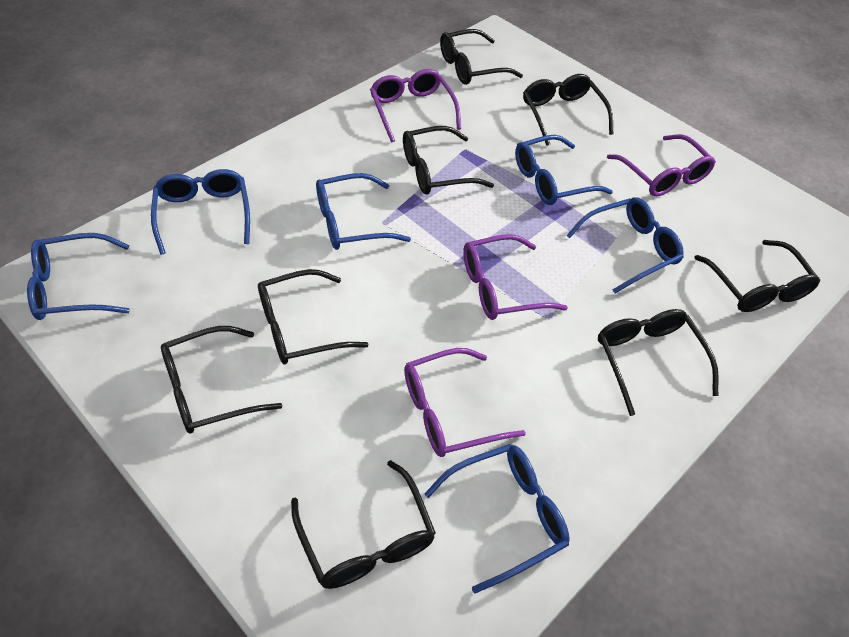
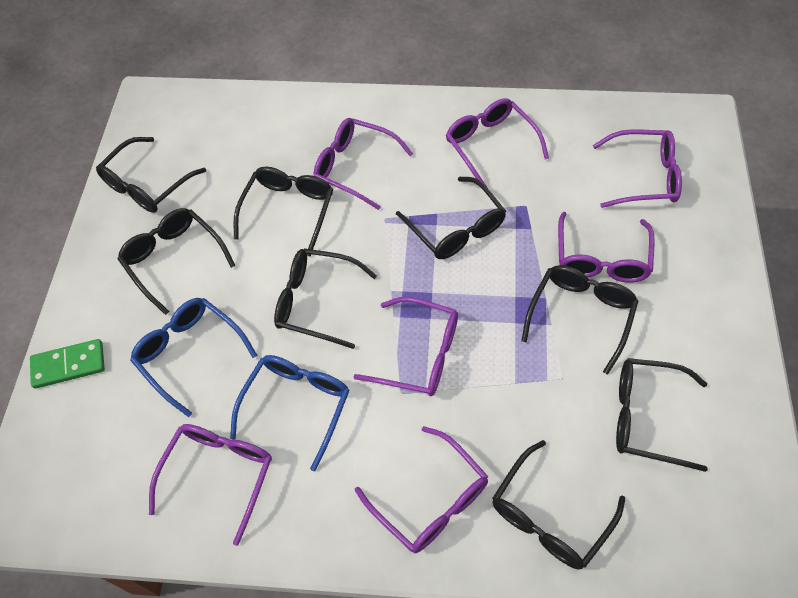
blue glasses: 6 -> 2
green domino: 0 -> 1
purple glasses: 4 -> 7

